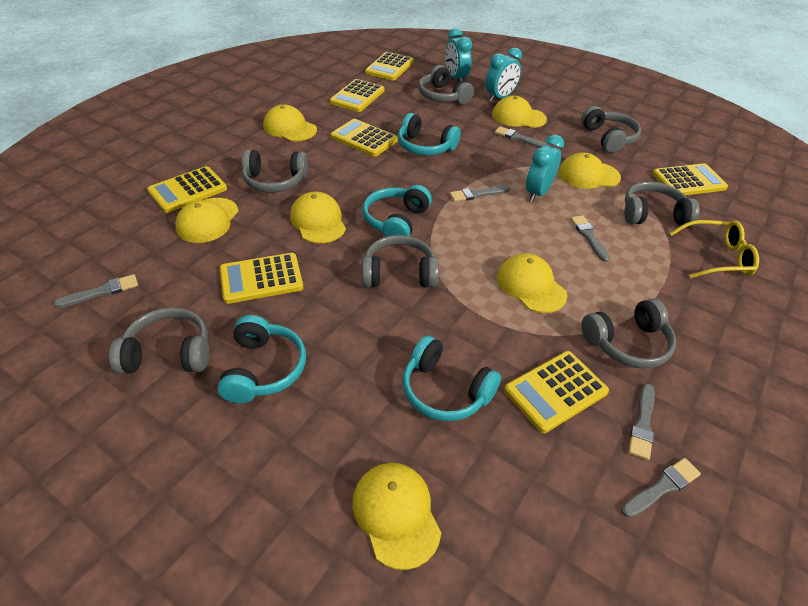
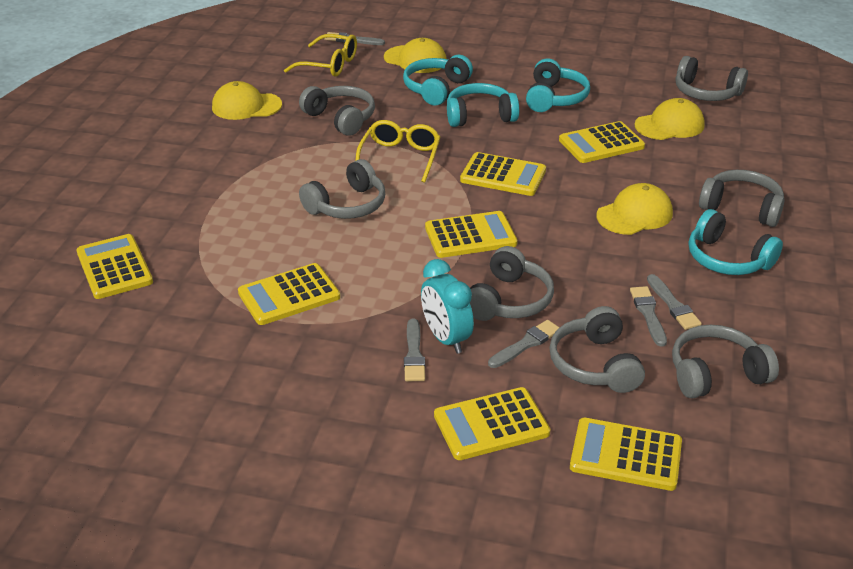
grey brush: 6 -> 5
turquoise clock: 3 -> 1
yellow cap: 7 -> 4
yellow glasses: 1 -> 2

